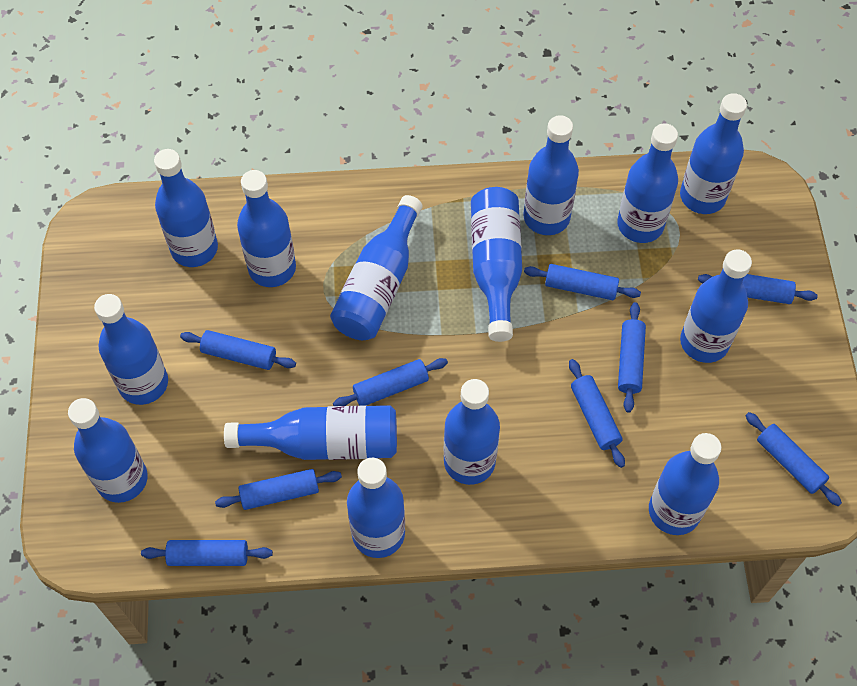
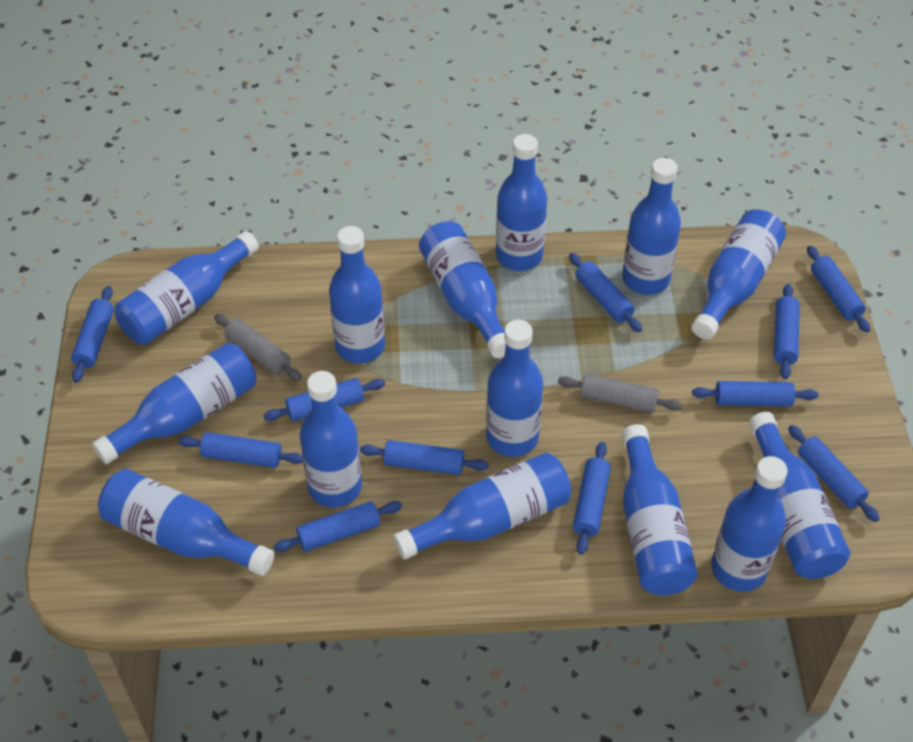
blue rolling pin: 9 -> 11
grey rolling pin: 0 -> 2

